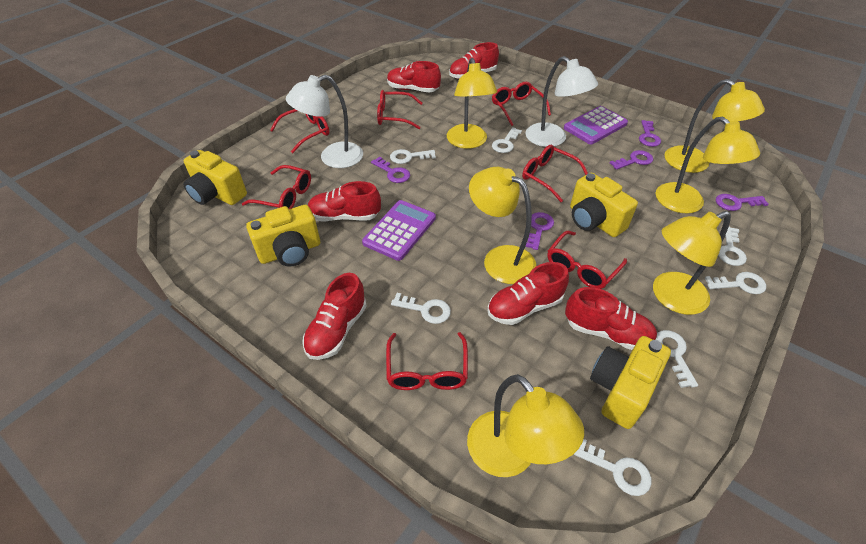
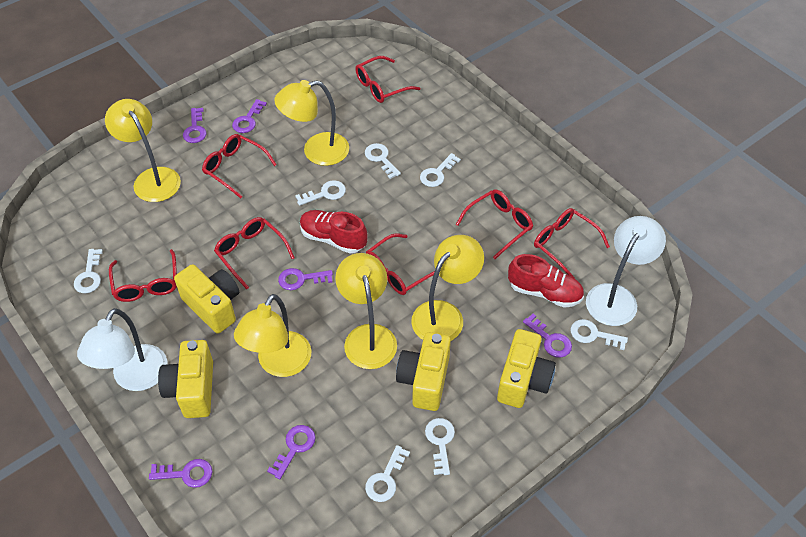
purple calculator: 2 -> 0
purple key: 5 -> 6
red shoe: 6 -> 2
yellow lamp: 6 -> 5

